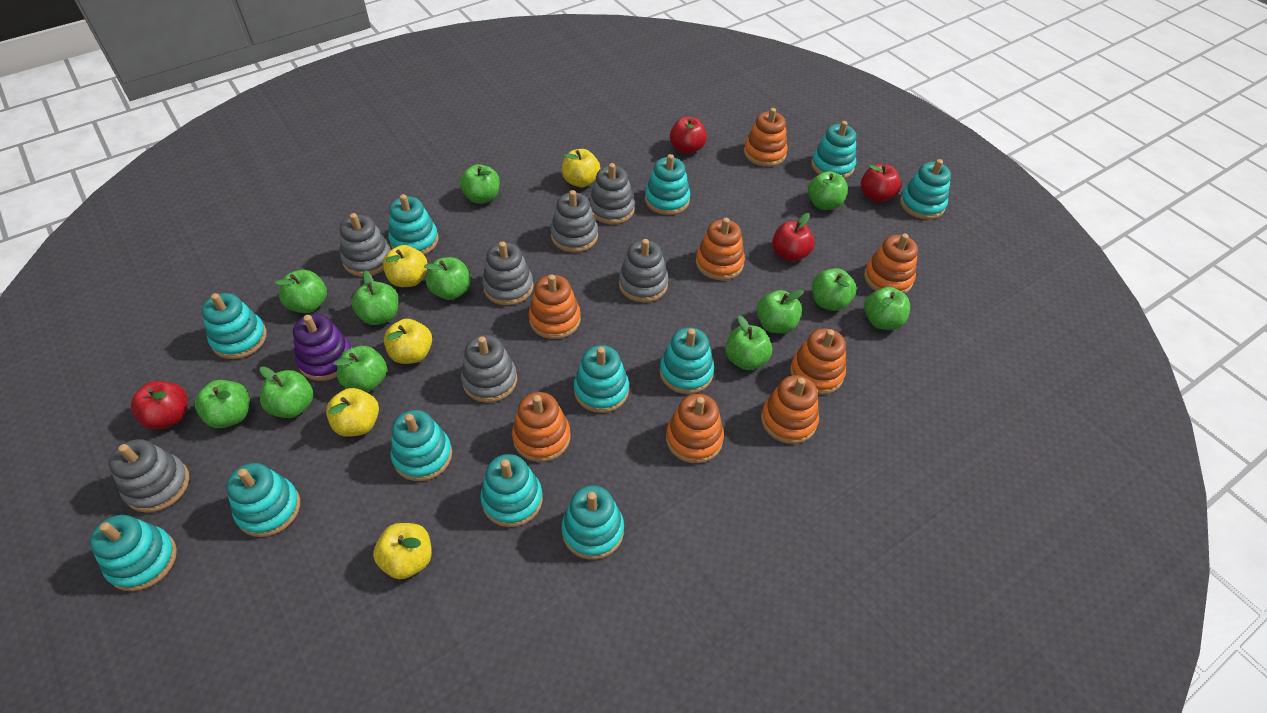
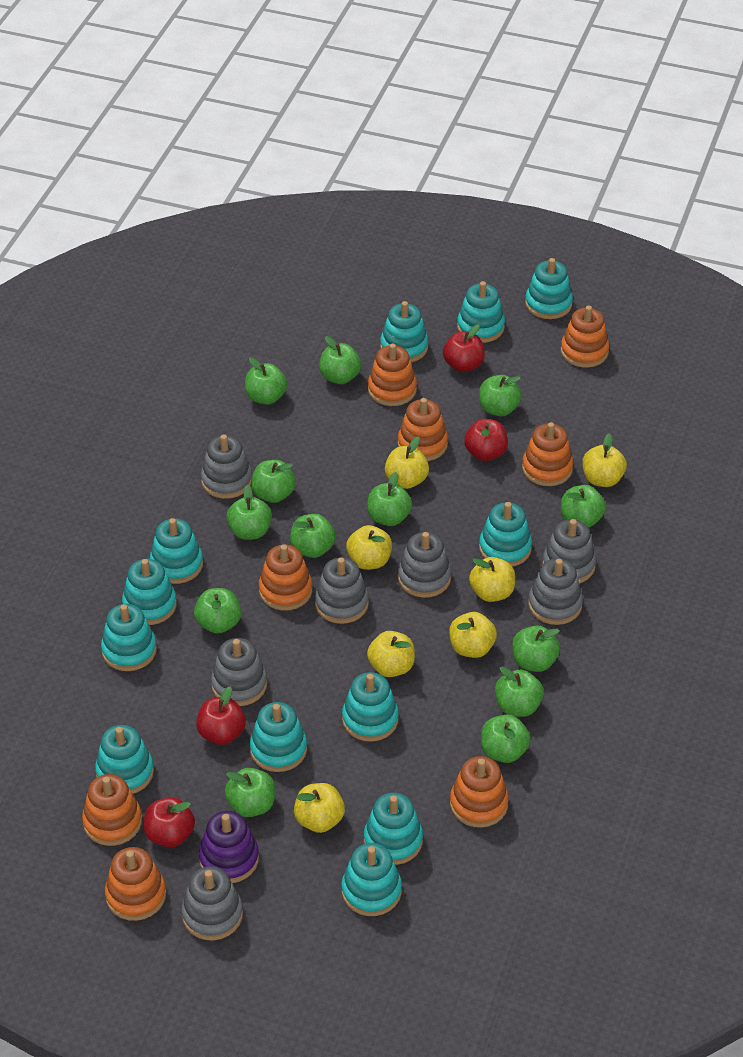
green apple: 12 -> 13
yellow apple: 5 -> 7

